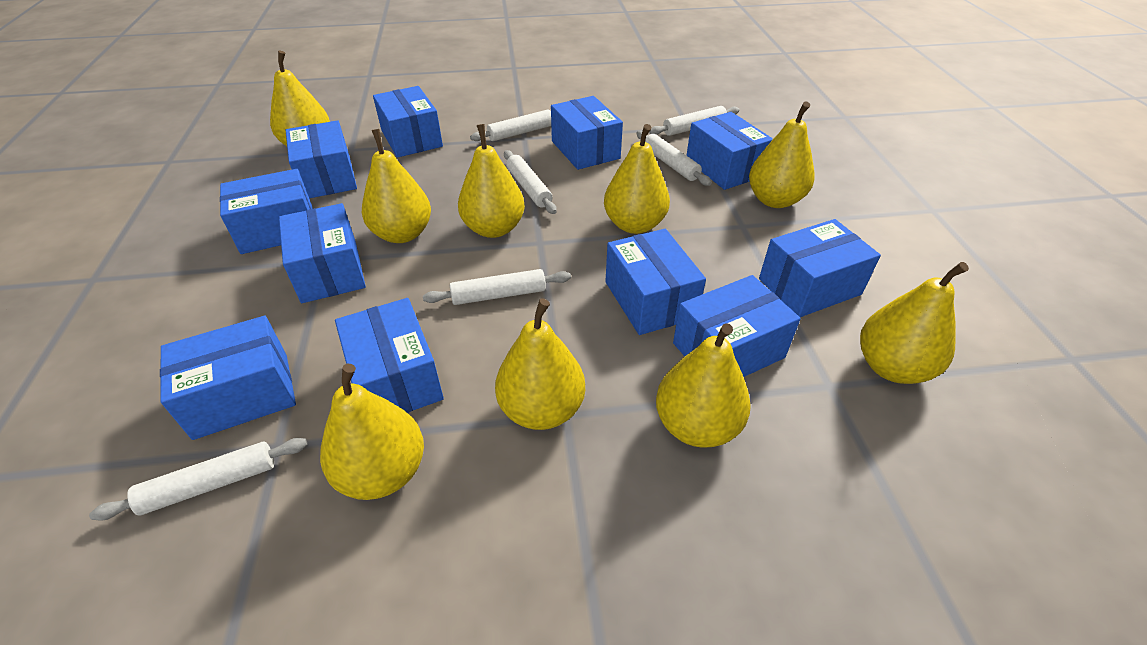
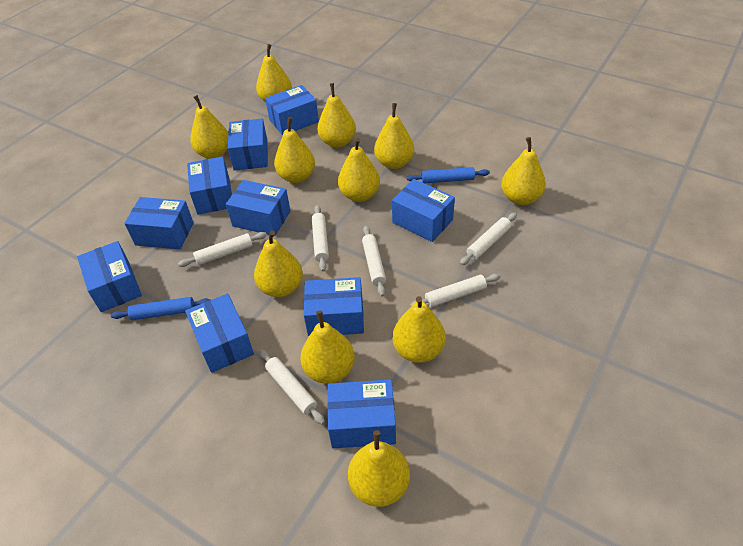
blue box: 11 -> 10
blue rolling pin: 0 -> 2
yellow pear: 9 -> 11

